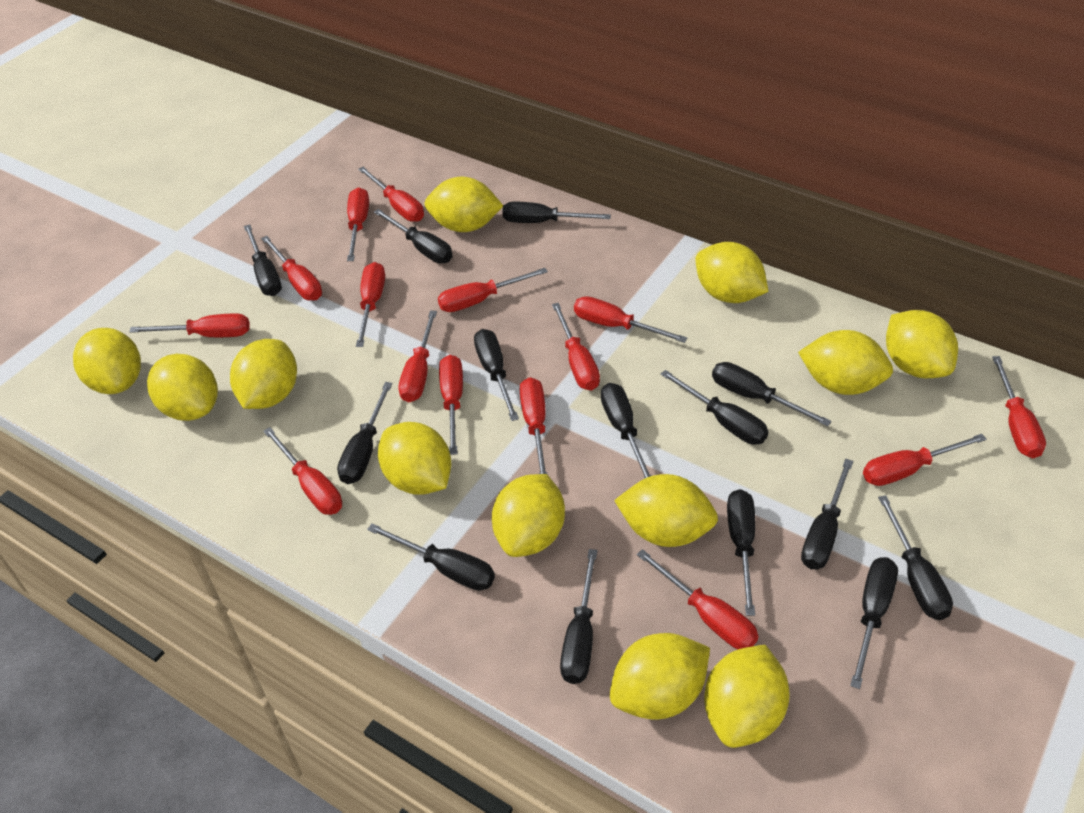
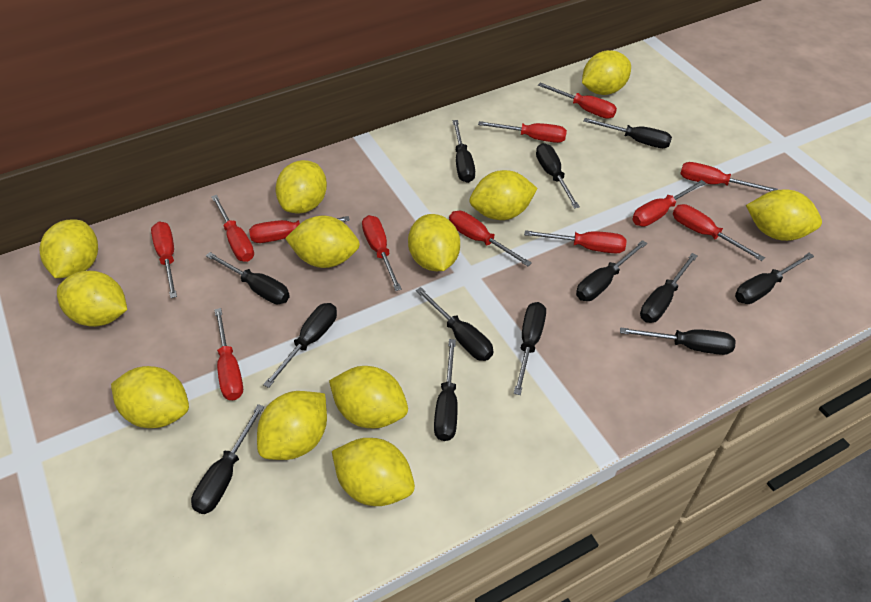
black screwdriver: 14 -> 13
red screwdriver: 15 -> 12

